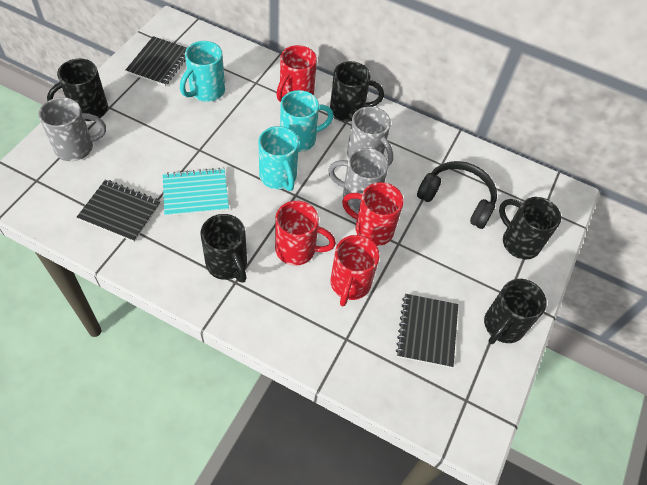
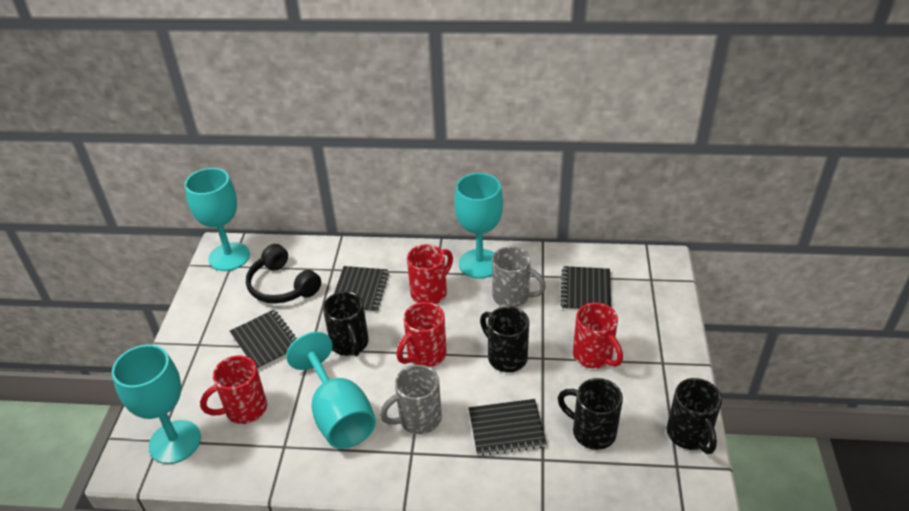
black mug: 5 -> 4
black notebook: 3 -> 4
grey mug: 3 -> 2
turquoise goblet: 0 -> 4
turquoise mug: 3 -> 0
turquoise notebook: 1 -> 0

